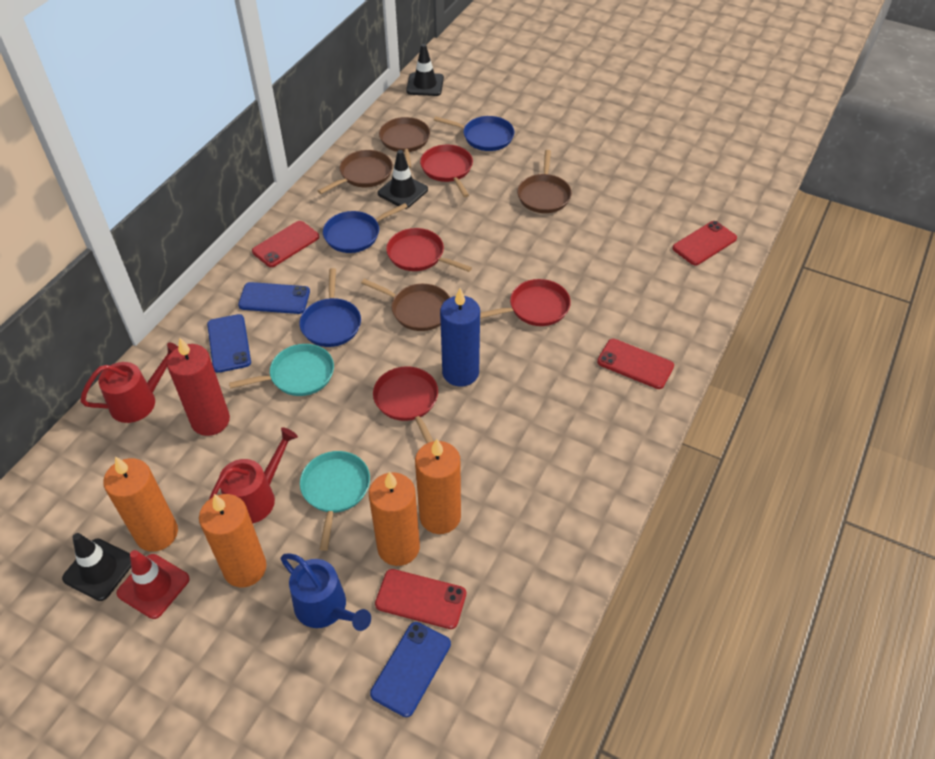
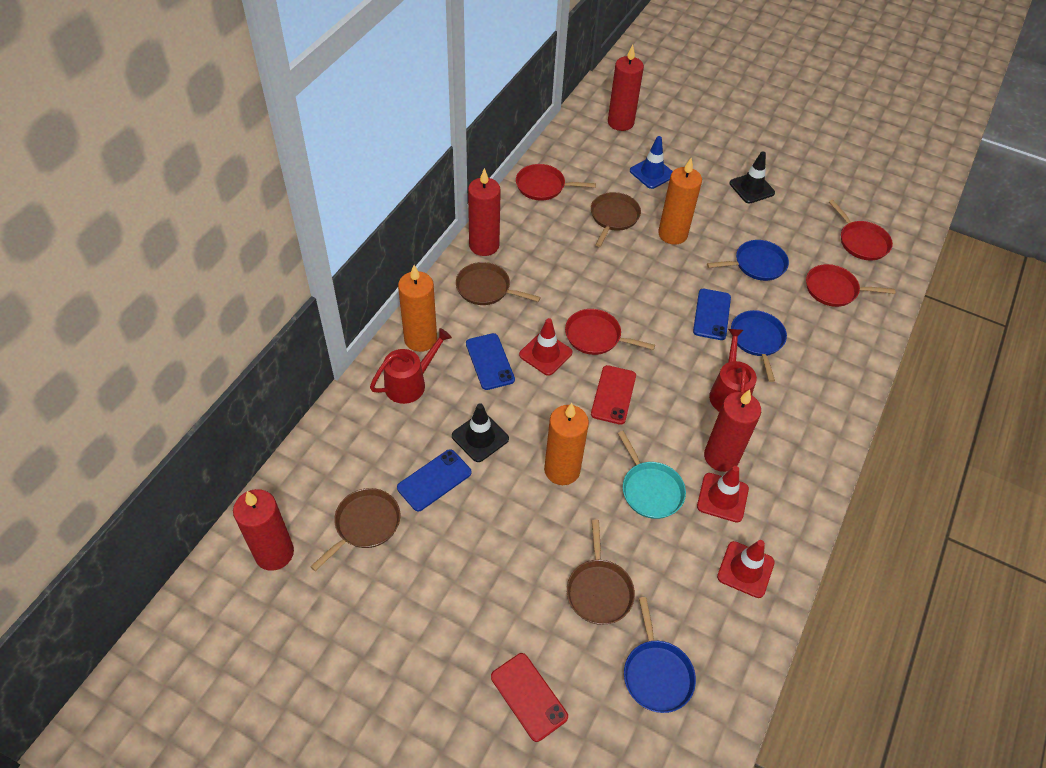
black traffic cone: 3 -> 2
blue candle: 1 -> 0
blue traffic cone: 0 -> 1
blue watering can: 1 -> 0
orange candle: 4 -> 3
red candle: 1 -> 4
red phone: 4 -> 2
red traffic cone: 1 -> 3
turquoise pan: 2 -> 1

